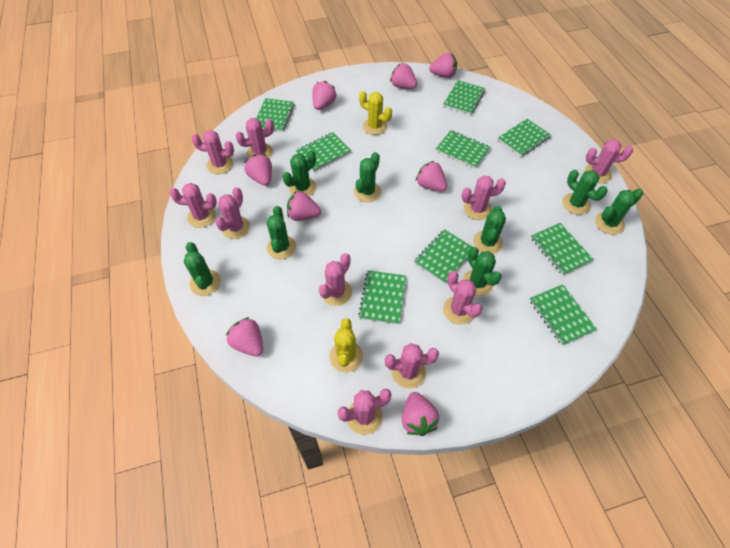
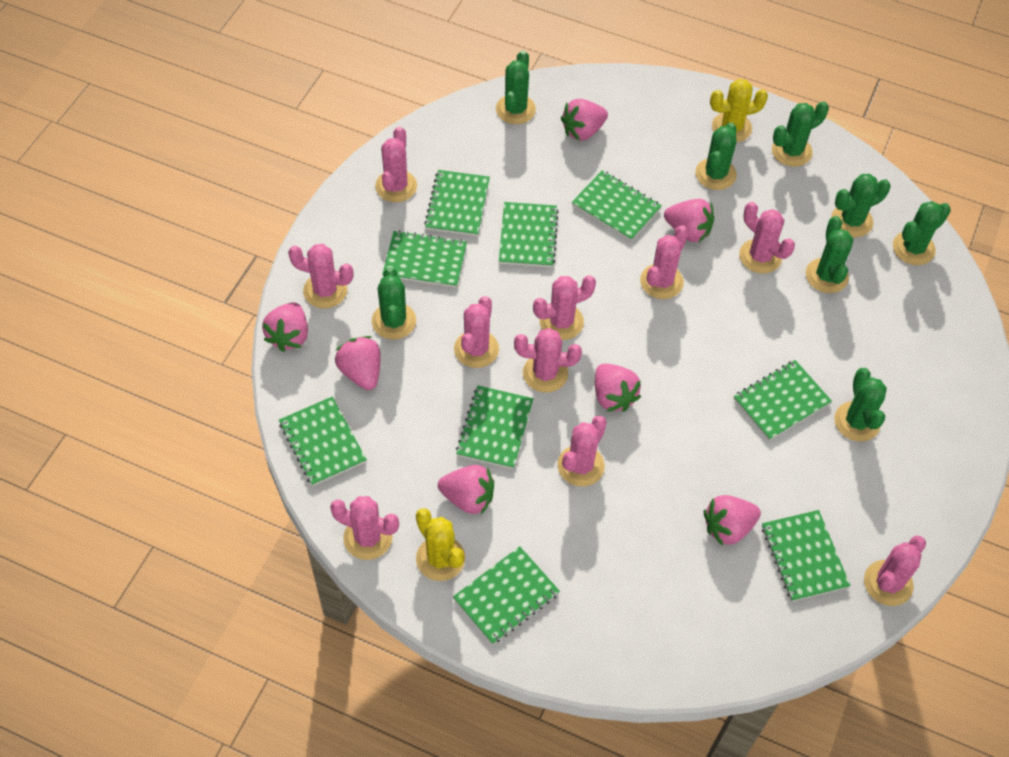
pink strawberry: 8 -> 7

